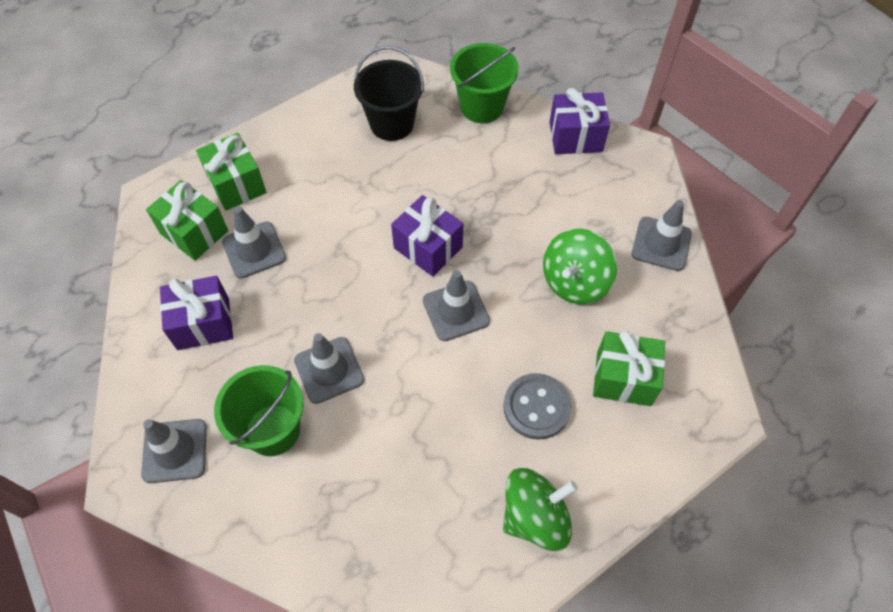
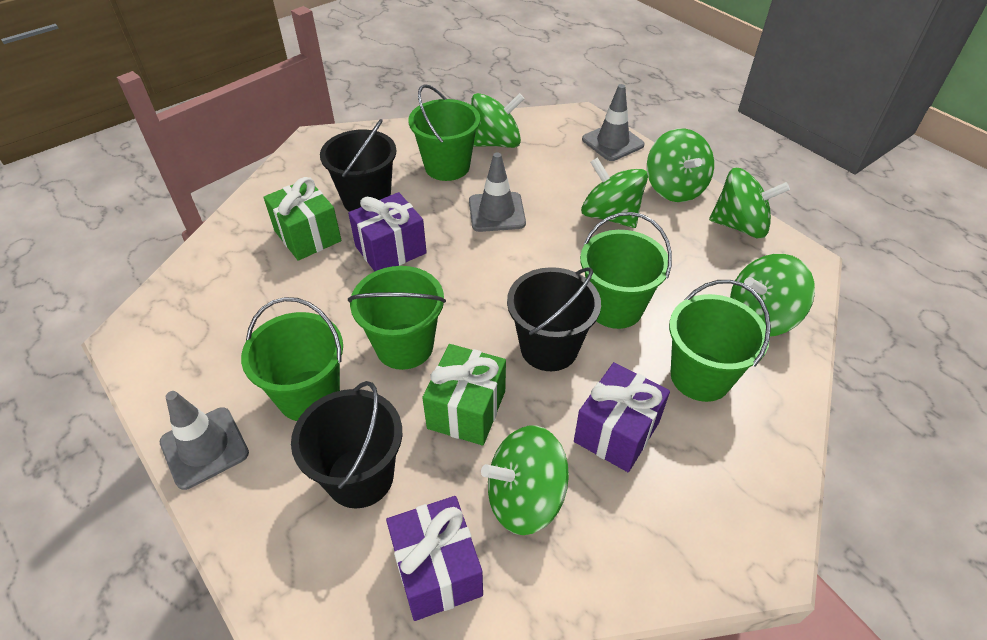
black bucket: 1 -> 3
green bucket: 2 -> 5
green gift: 3 -> 2
green spinning top: 2 -> 6
grey button: 1 -> 0
grey traffic cone: 5 -> 3

